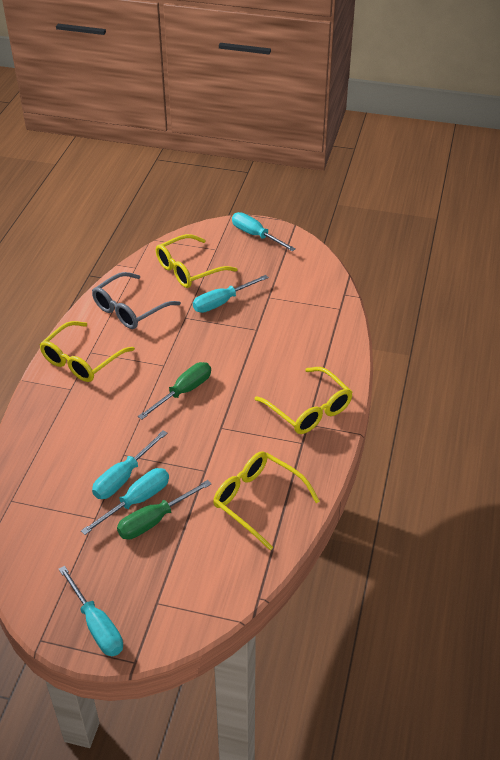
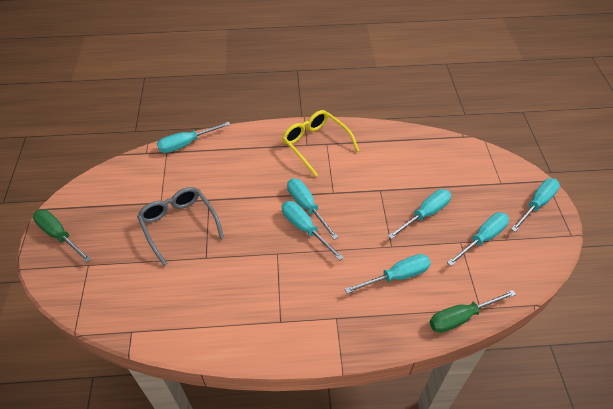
turquoise screwdriver: 5 -> 7
yellow glasses: 4 -> 1

